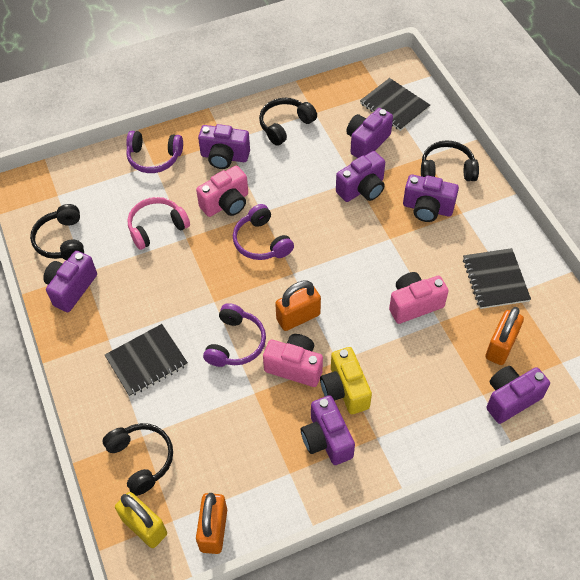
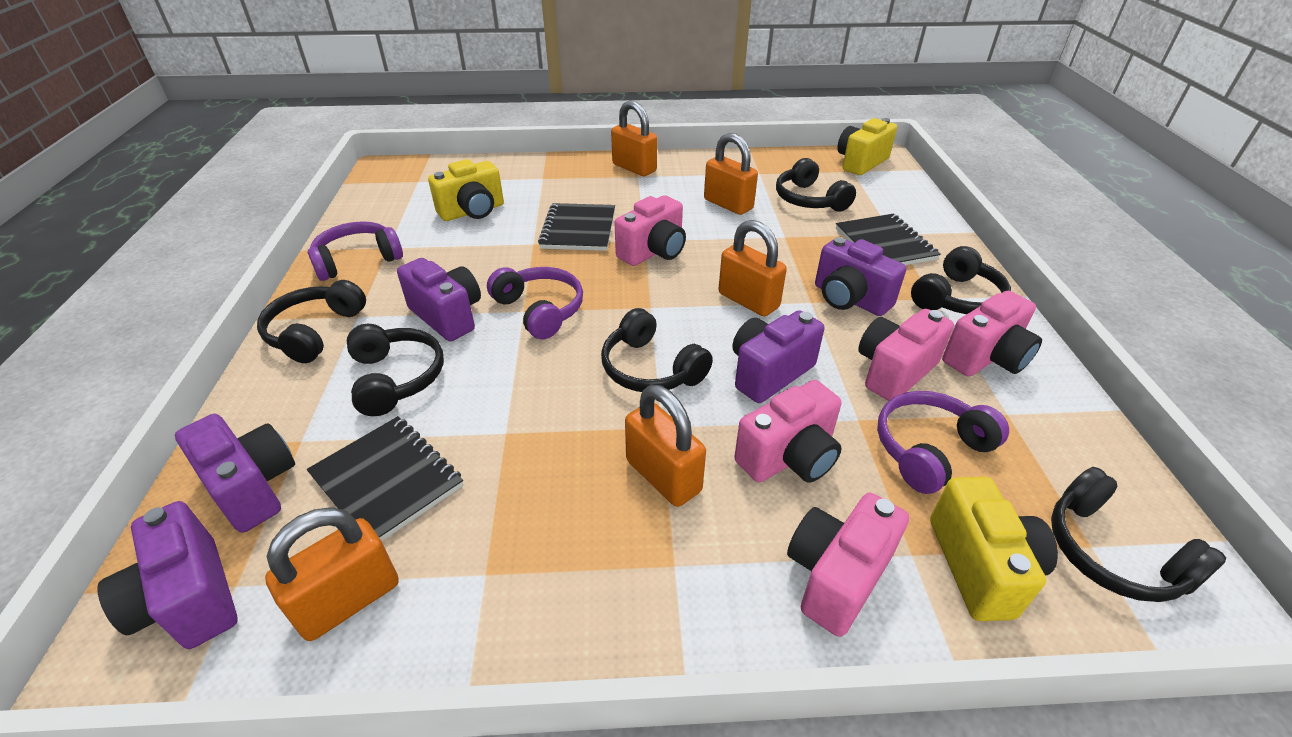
black headphones: 4 -> 6
orange padlock: 3 -> 5
pink camera: 3 -> 5
pink headphones: 1 -> 0
purple camera: 7 -> 5
yellow camera: 1 -> 3
yellow padlock: 1 -> 0

